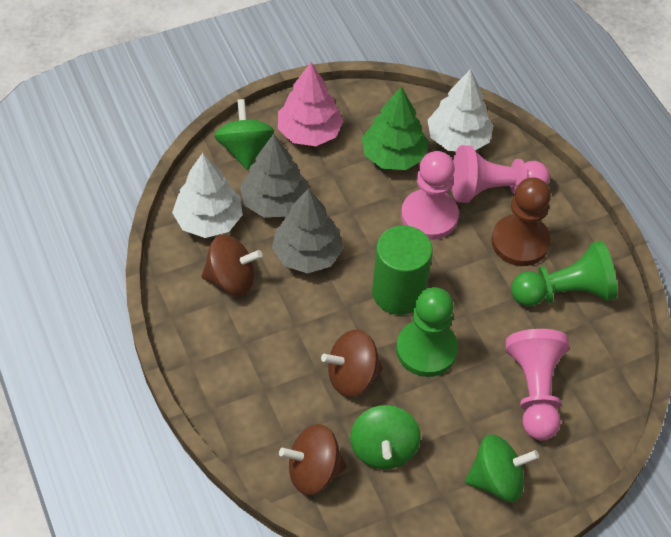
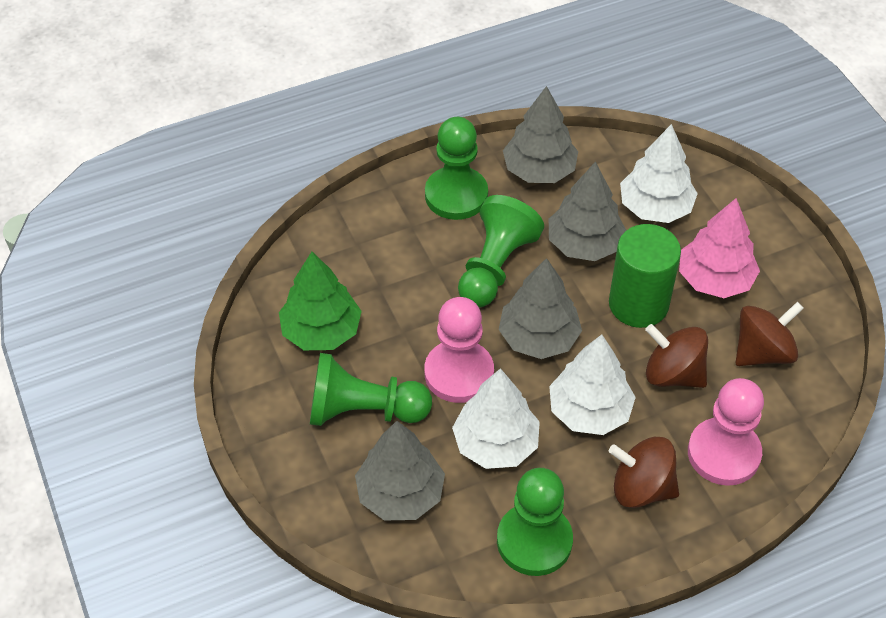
brown pawn: 1 -> 0
green pawn: 2 -> 4
green spinning top: 3 -> 0
grey tree: 2 -> 4
pink pawn: 3 -> 2
white tree: 2 -> 3

